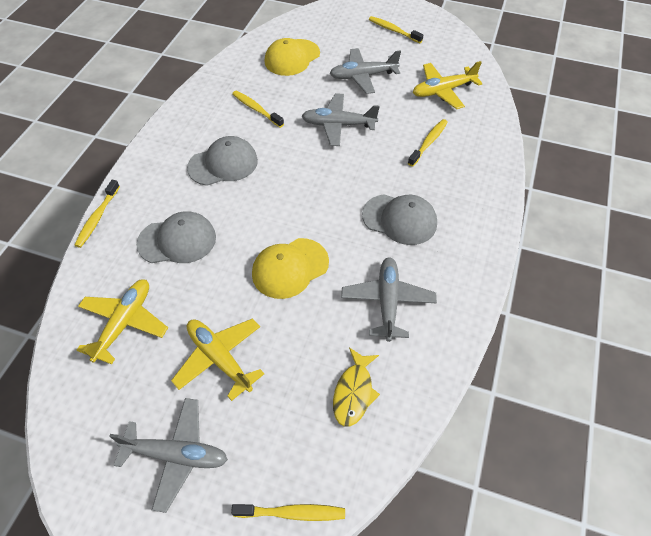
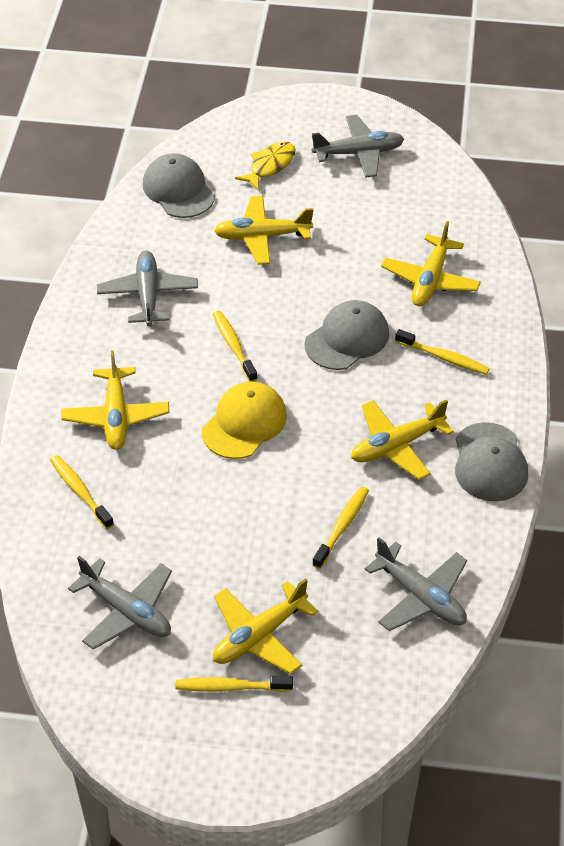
yellow cap: 2 -> 1
yellow plane: 3 -> 5

